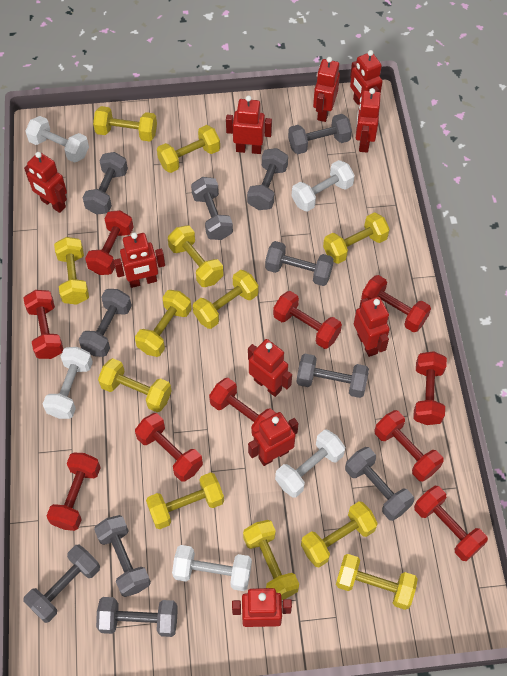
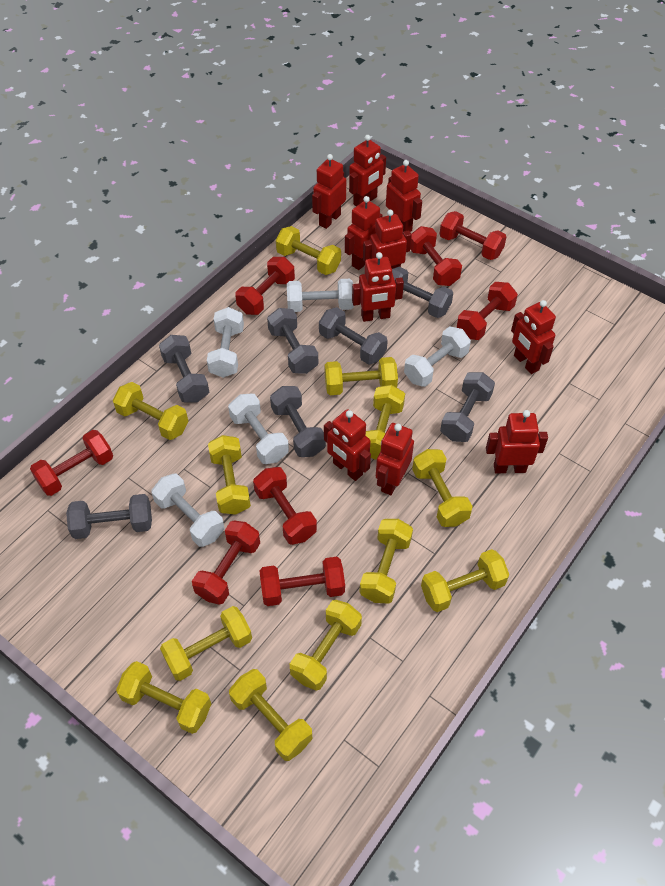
grey dumbbell: 11 -> 7
red dumbbell: 10 -> 8

